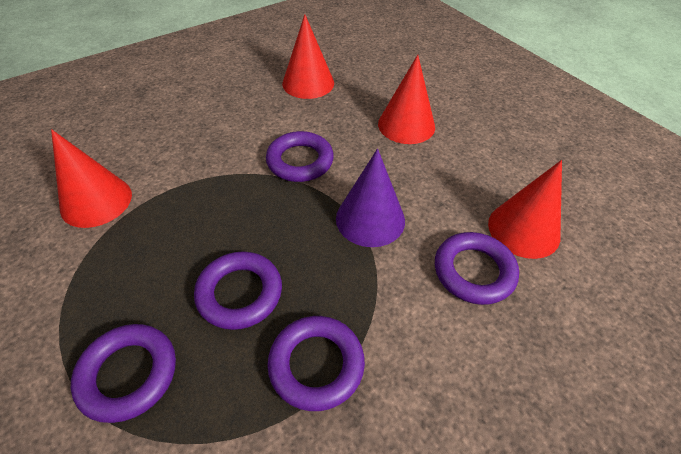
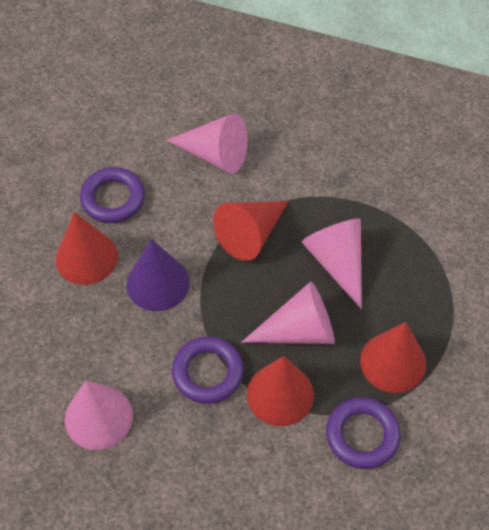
pink cone: 0 -> 4
purple ring: 5 -> 3

